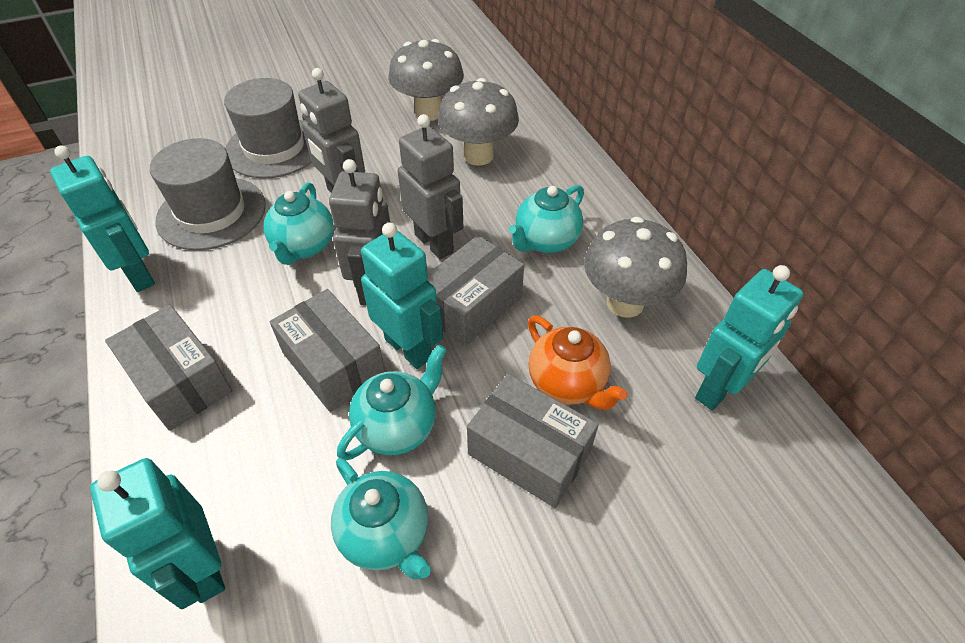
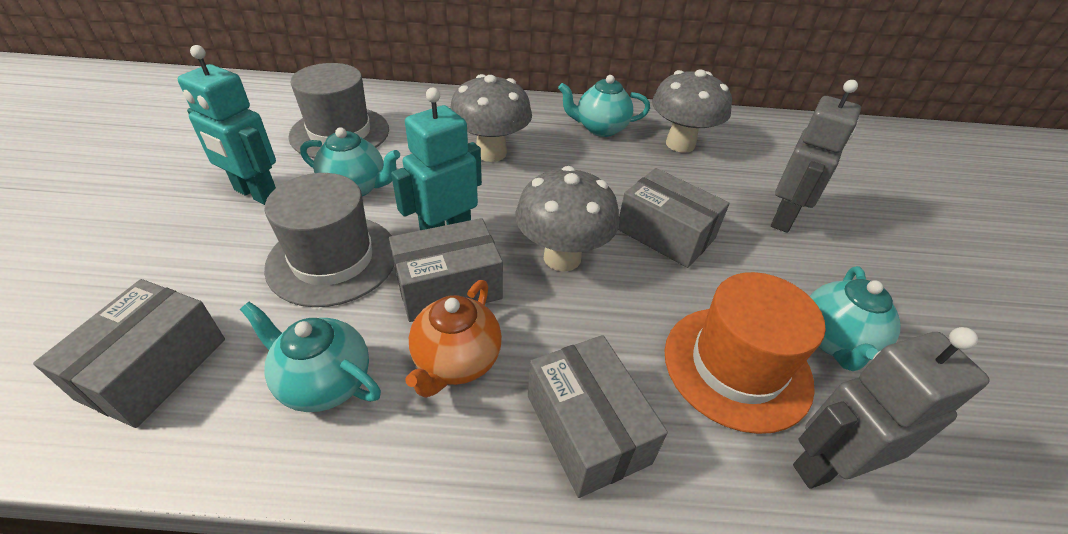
grey robot: 3 -> 2
orange hat: 0 -> 1
turquoise robot: 4 -> 2

